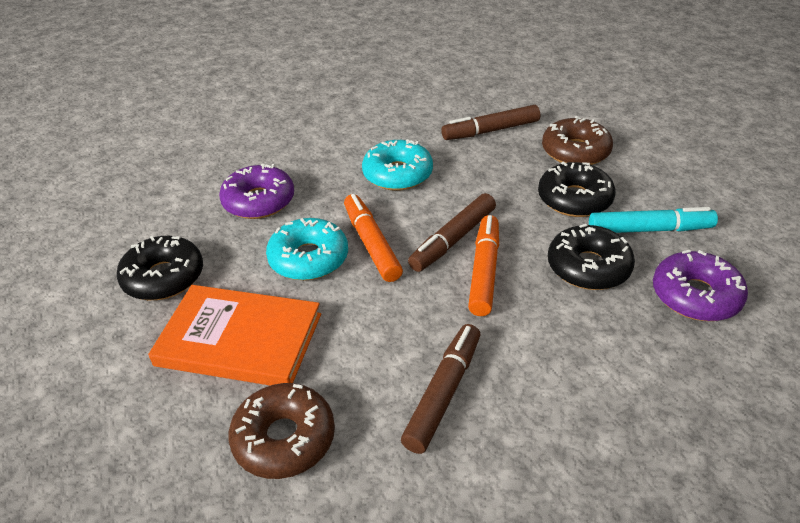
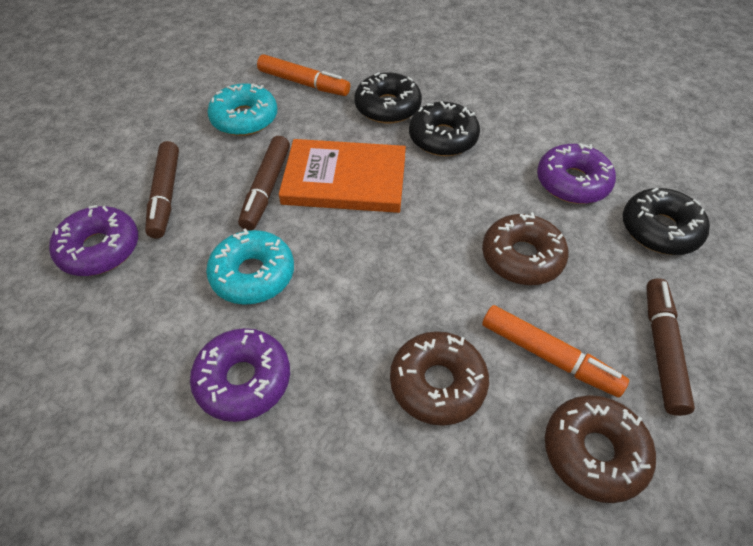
brown donut: 2 -> 3
purple donut: 2 -> 3
turquoise marker: 1 -> 0

